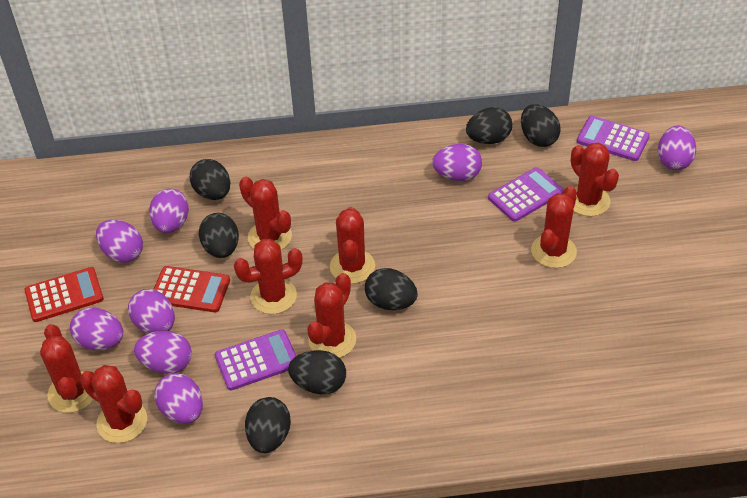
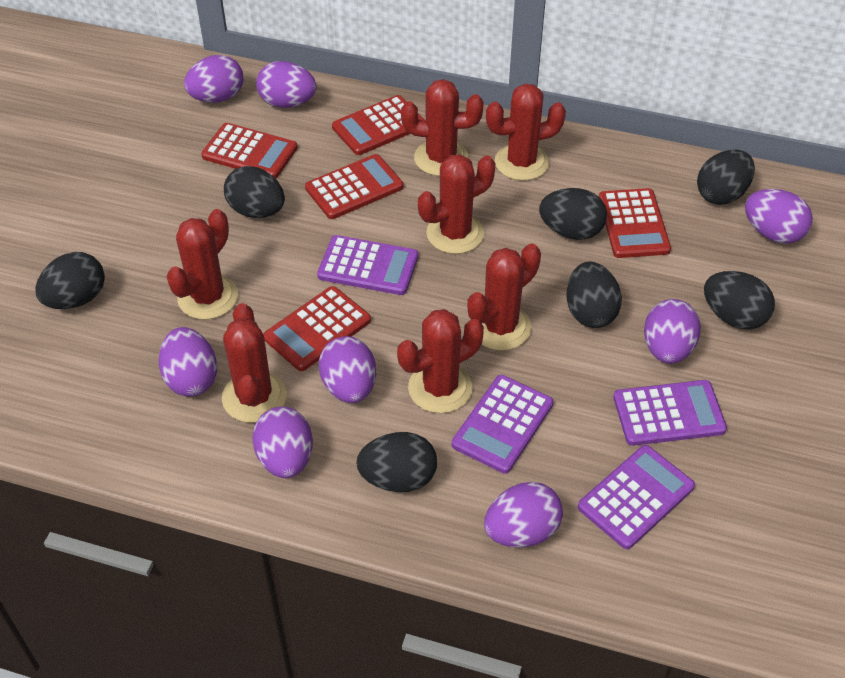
purple calculator: 3 -> 4
red cactus: 8 -> 7
red calculator: 2 -> 5

